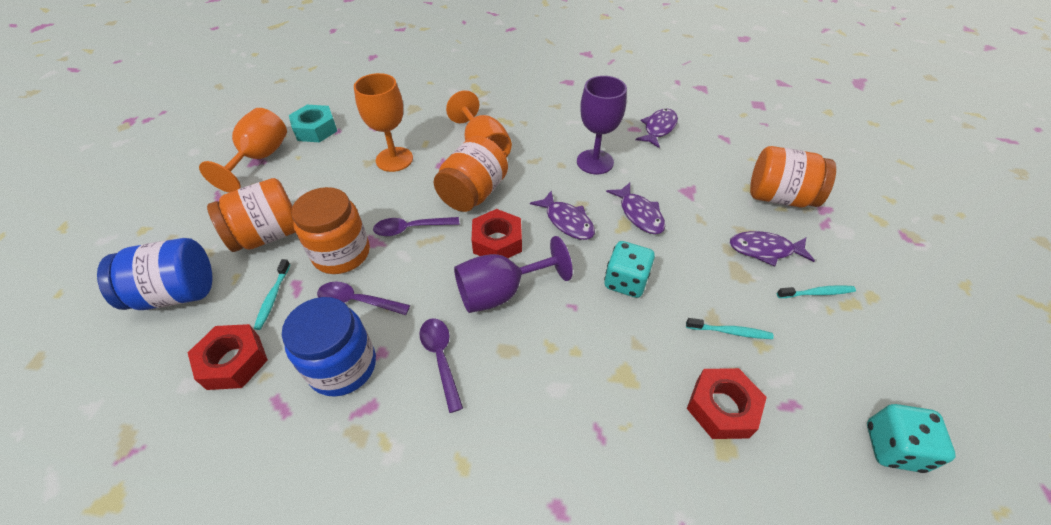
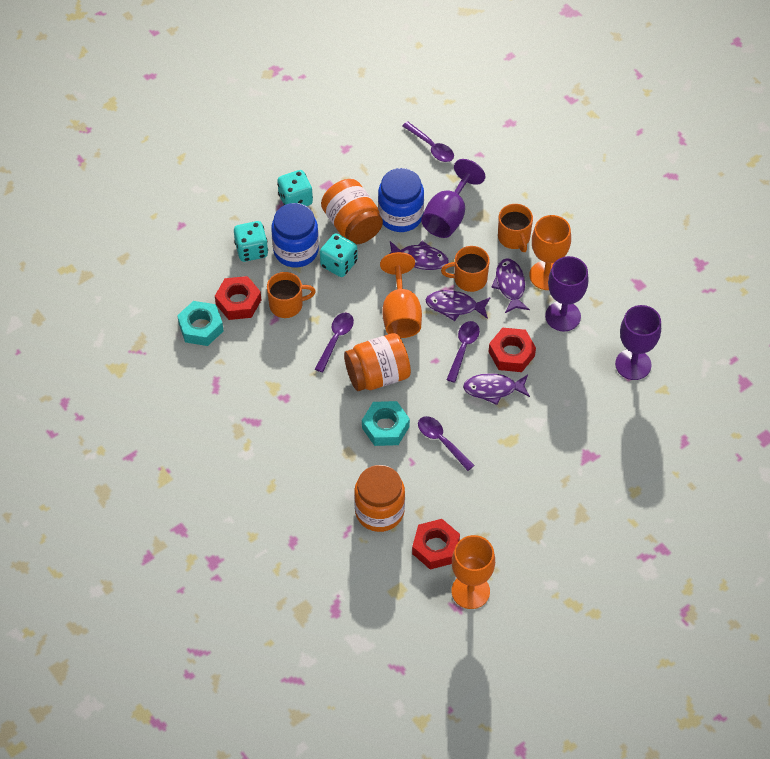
orange jar: 4 -> 3
orange mug: 0 -> 3
purple goblet: 2 -> 3
purple spoon: 3 -> 4
turquoise dice: 2 -> 3
turquoise nut: 1 -> 2
turquoise toothbrush: 3 -> 0

